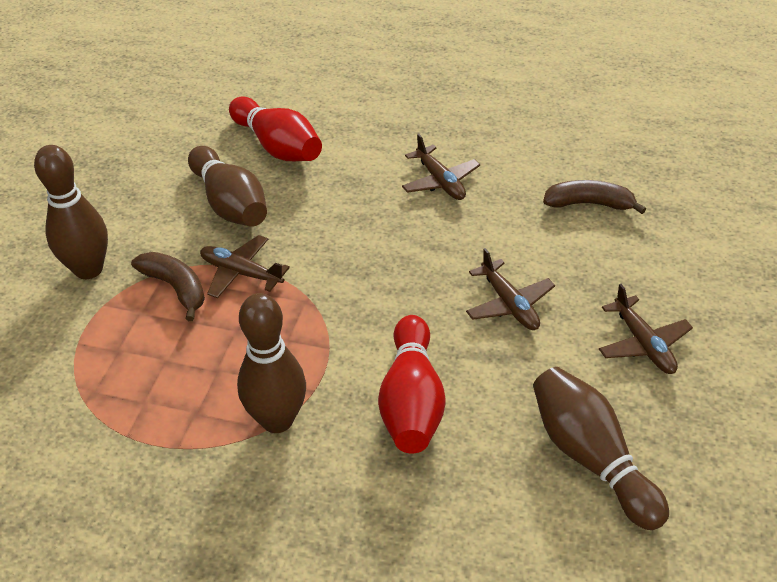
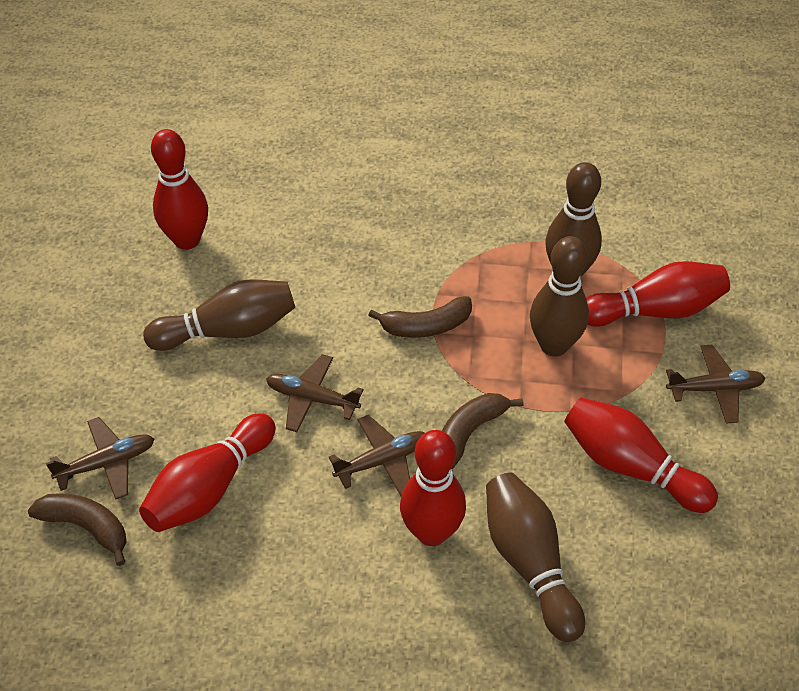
brown banana: 2 -> 3
red bowling pin: 2 -> 5

